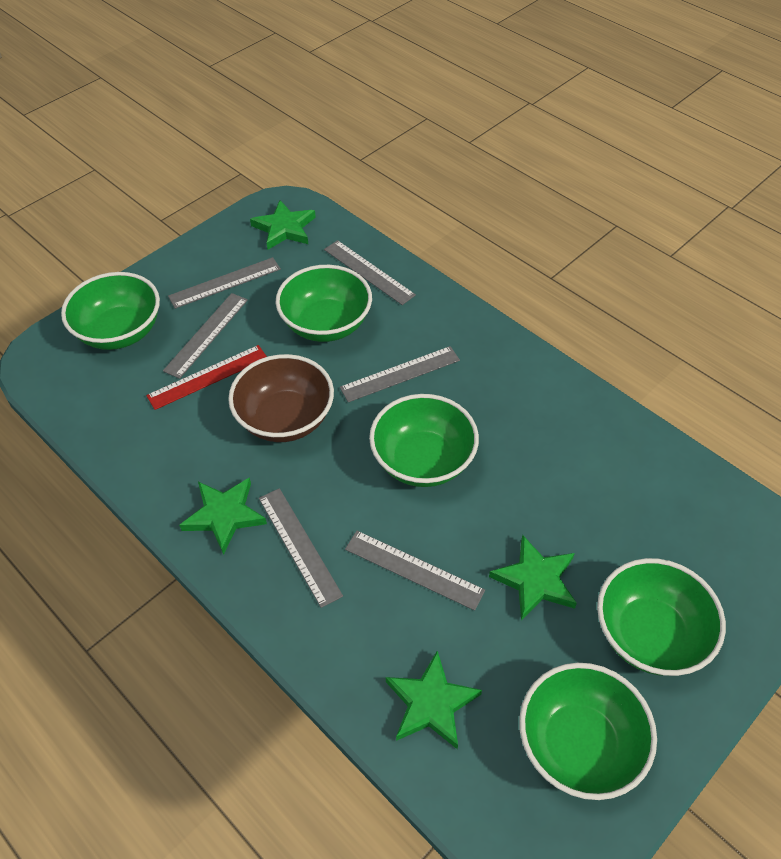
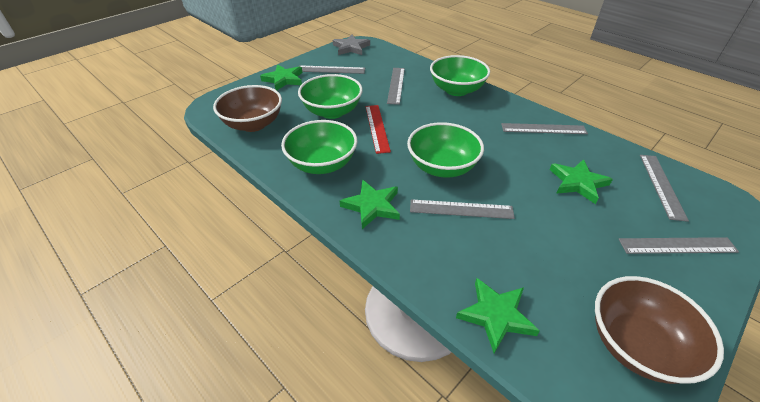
brown bowl: 1 -> 2
green bowl: 5 -> 4
grey star: 0 -> 1

